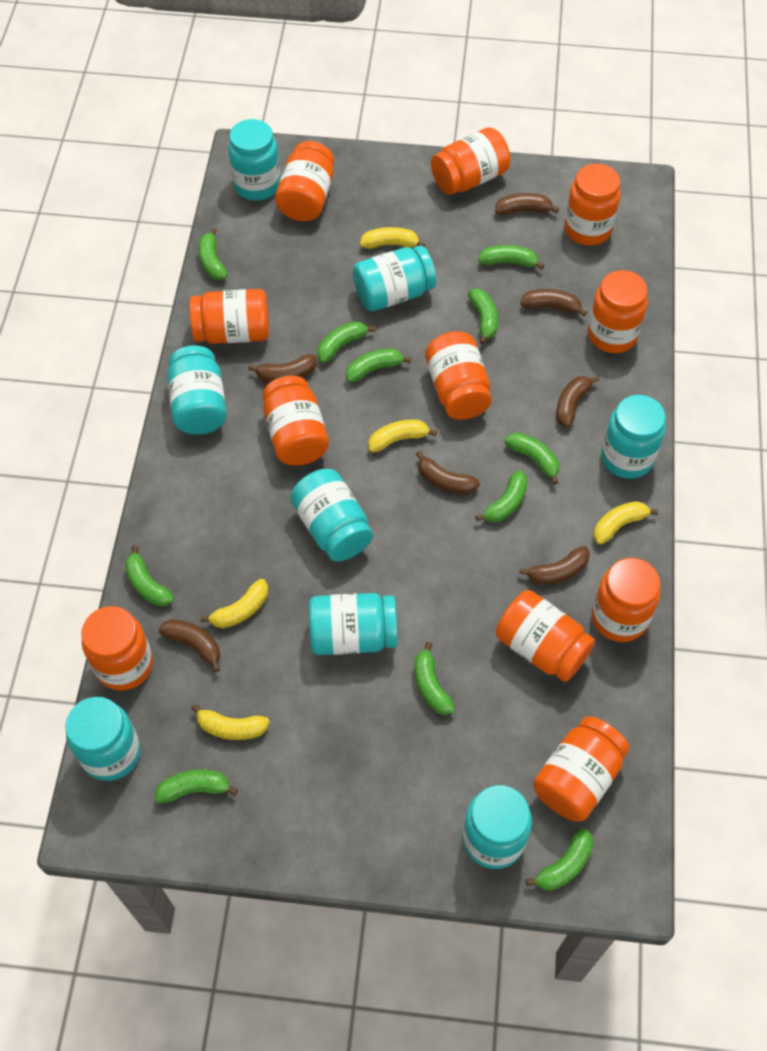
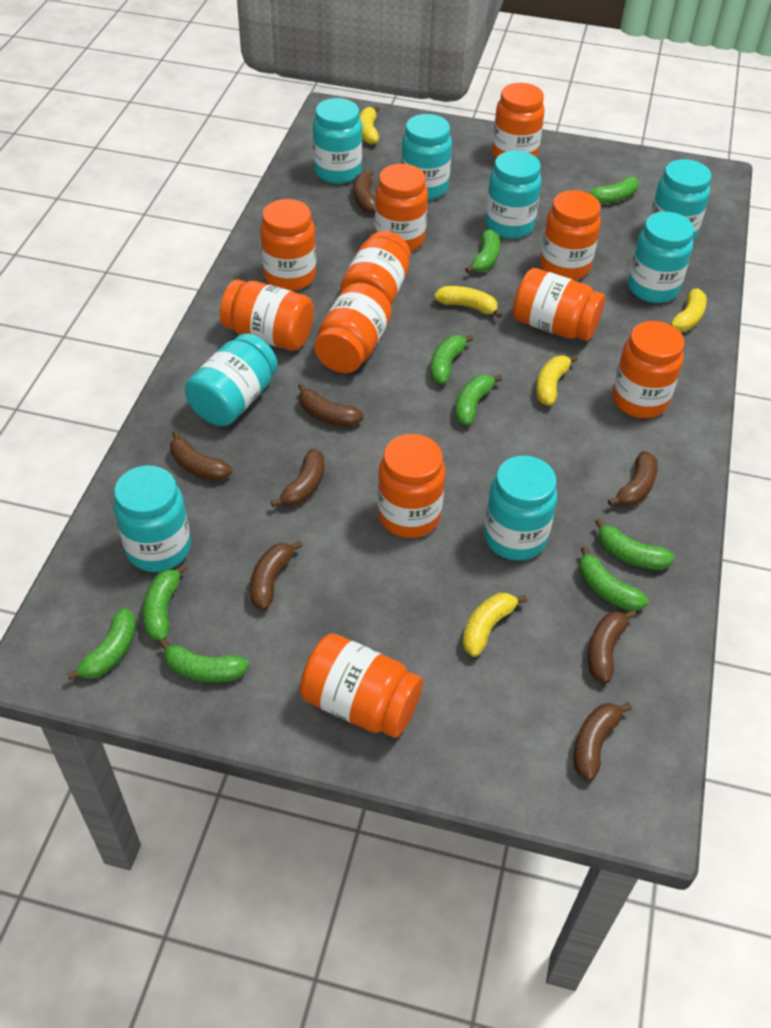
brown banana: 7 -> 8
green banana: 11 -> 9

